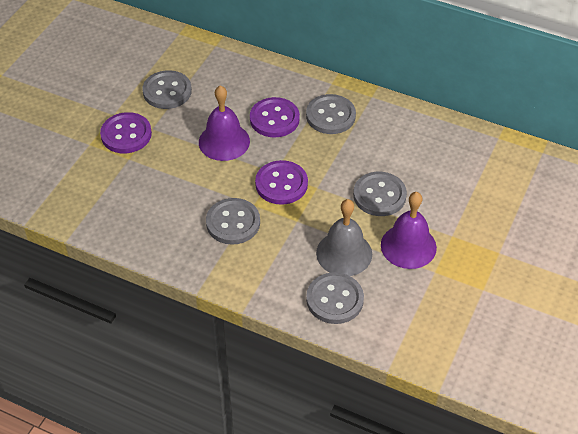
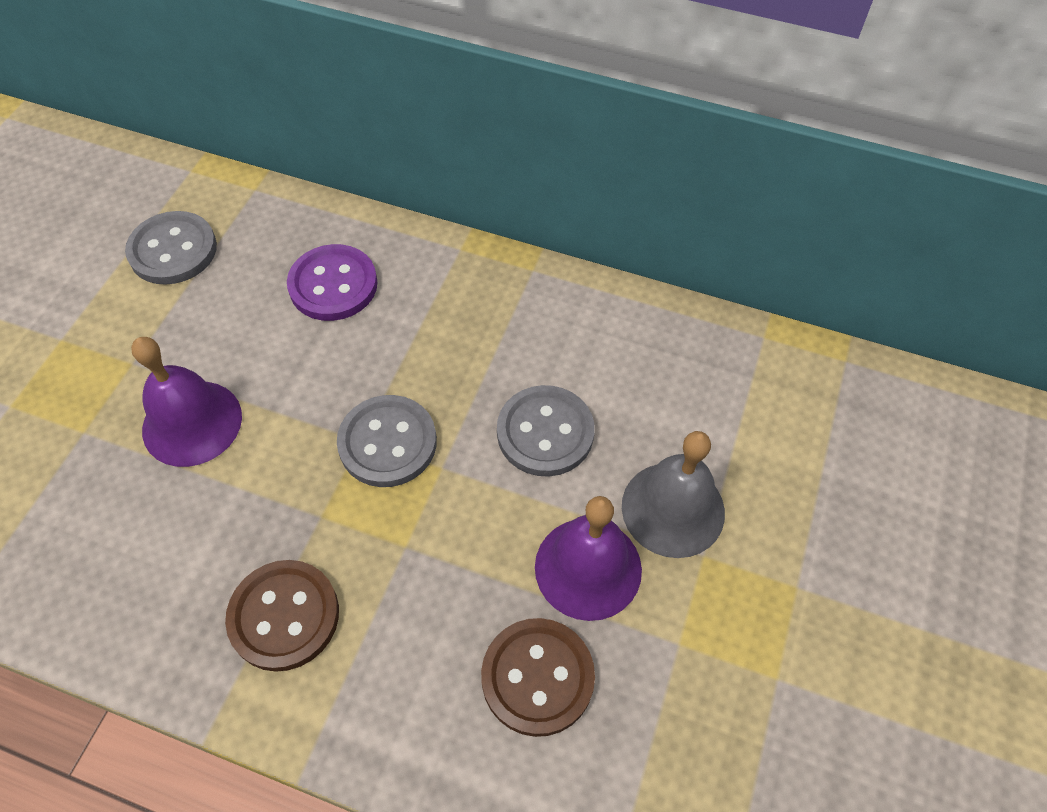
brown button: 0 -> 2
grey button: 5 -> 3
purple button: 3 -> 1

